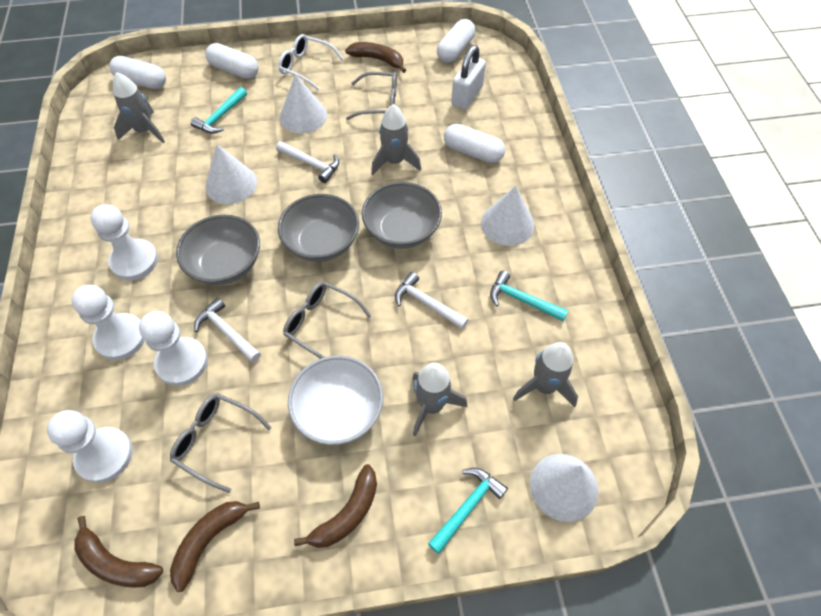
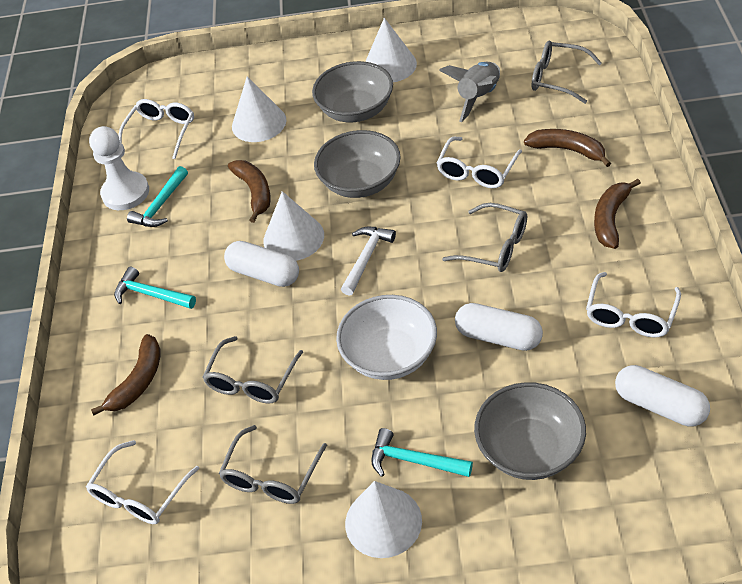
grey glasses: 3 -> 4
grey rocket: 4 -> 1
white capsule: 4 -> 3
white glasses: 1 -> 4
white hammer: 3 -> 1
white padlock: 1 -> 0
white pawn: 4 -> 1

